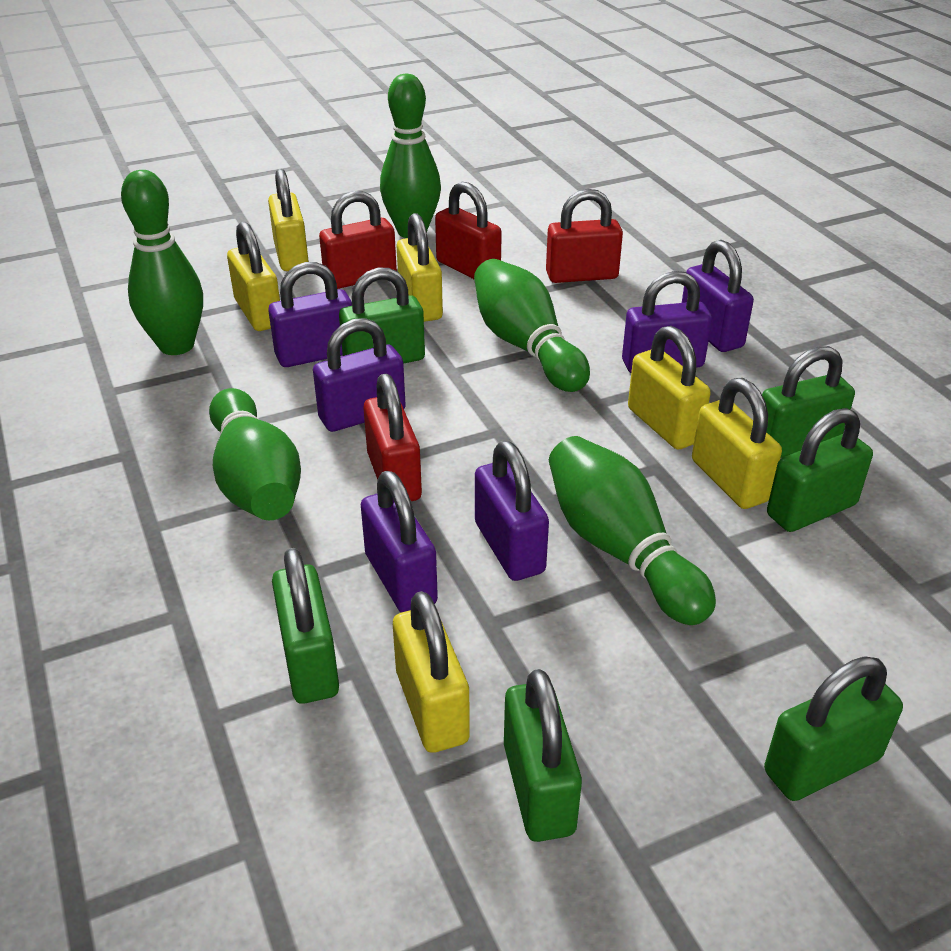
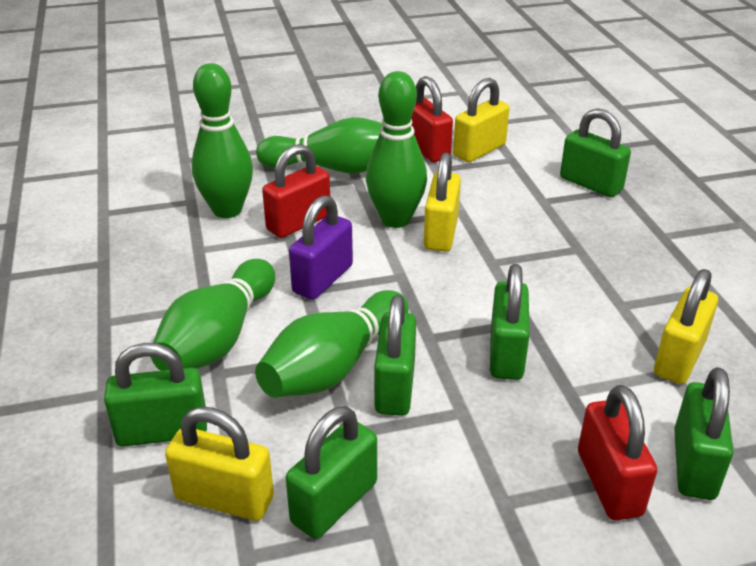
purple padlock: 6 -> 1
red padlock: 4 -> 3
yellow padlock: 6 -> 4

